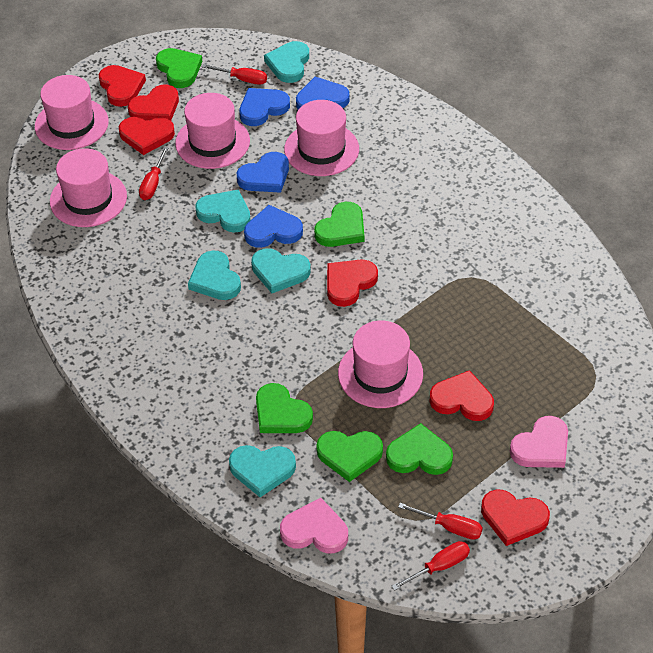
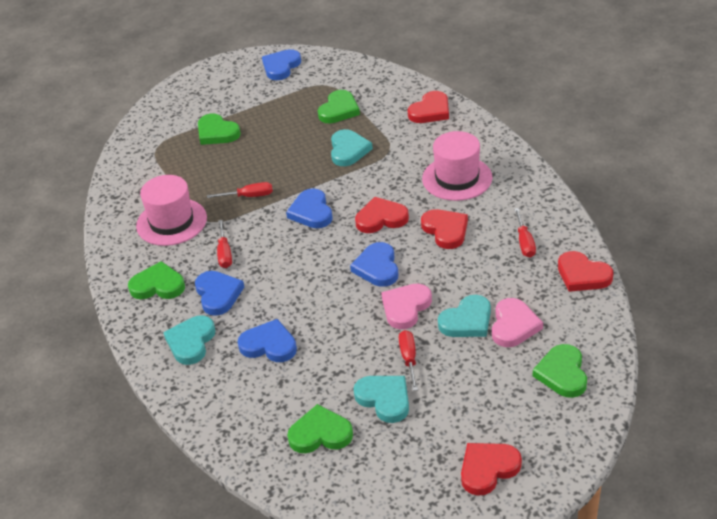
blue heart: 4 -> 5
pink hat: 5 -> 2
red heart: 6 -> 5
turquoise heart: 5 -> 4

